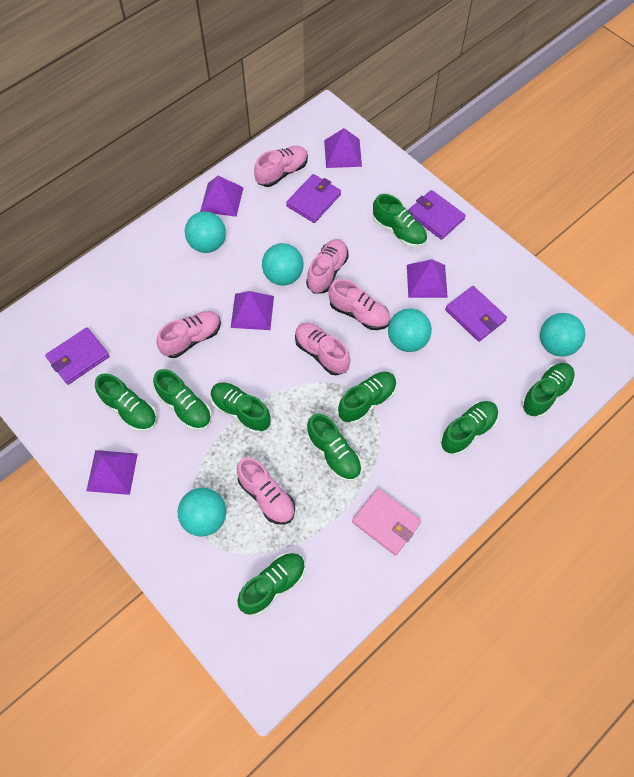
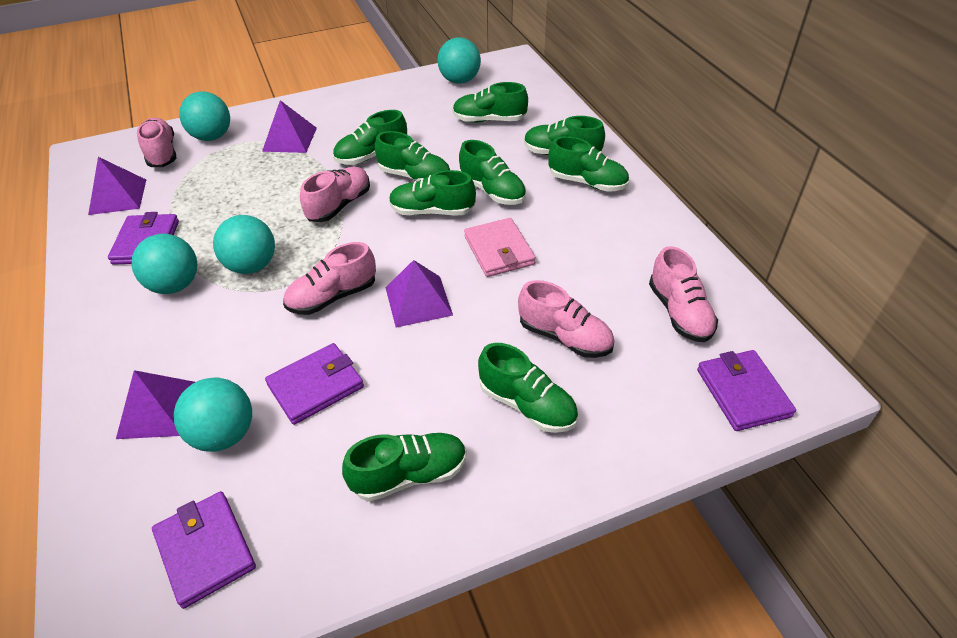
pink shoe: 6 -> 5
purple pyramid: 5 -> 4

